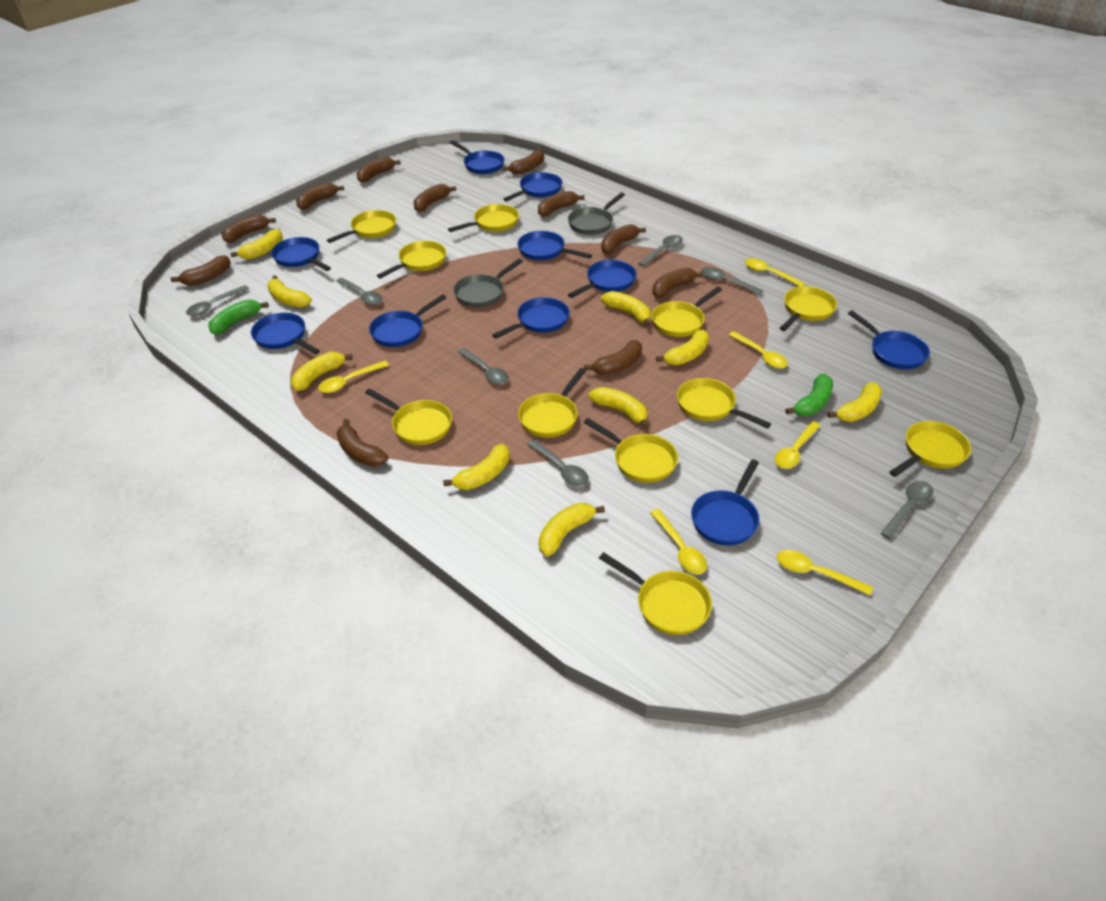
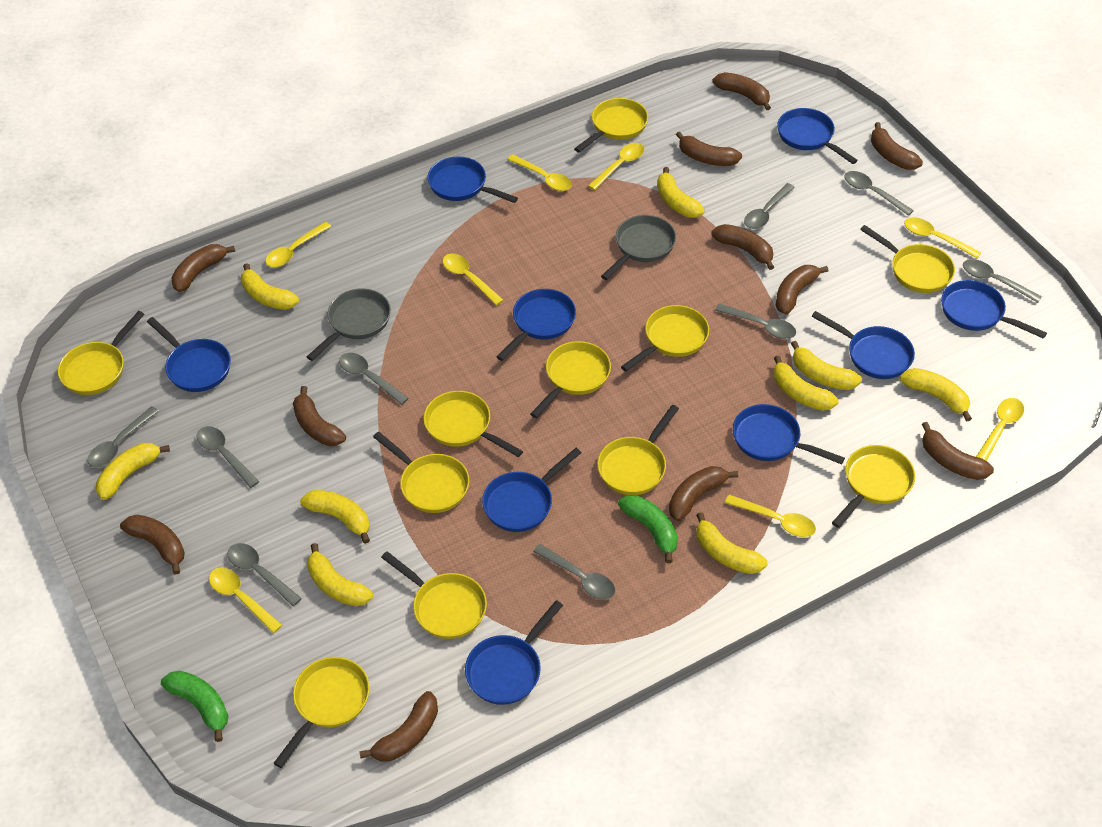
blue pan: 10 -> 9
grey spoon: 7 -> 9
yellow spoon: 6 -> 8

